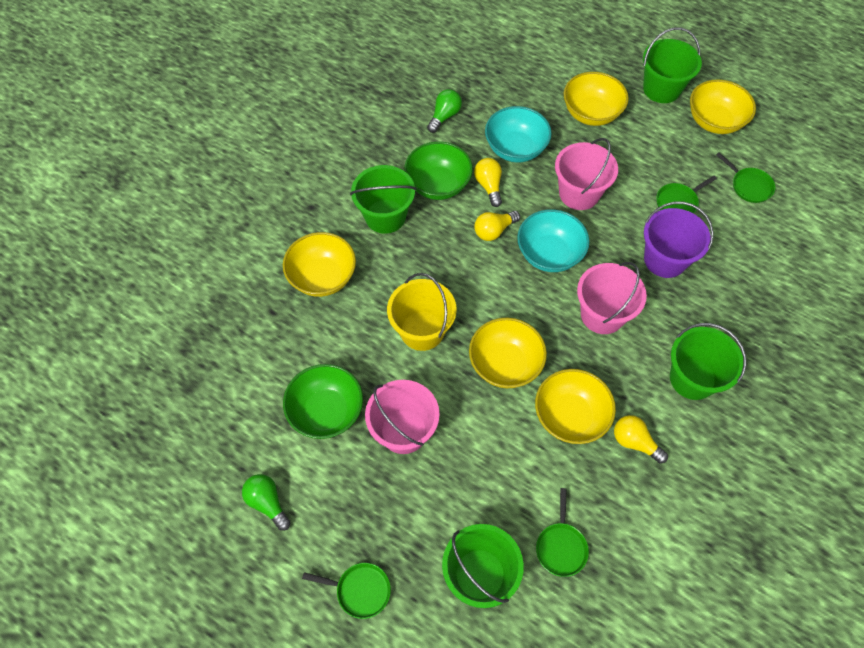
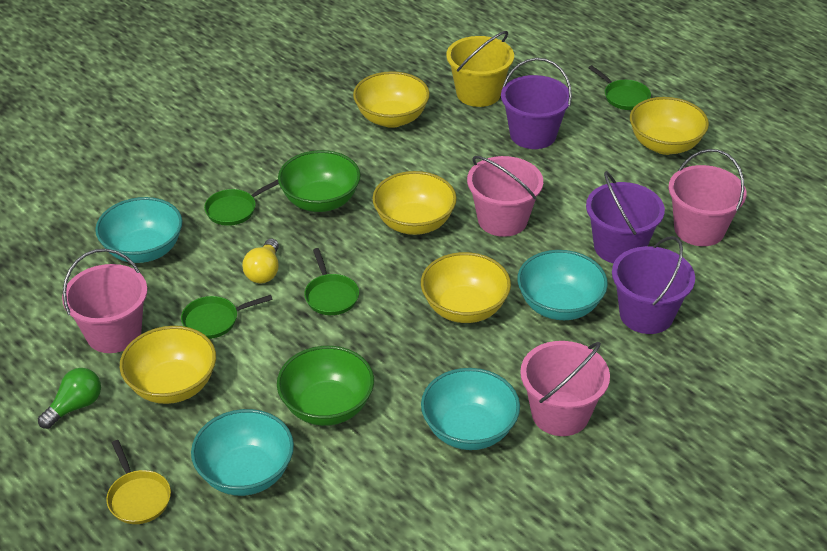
green bucket: 4 -> 0
green light bulb: 2 -> 1
pink bucket: 3 -> 4
purple bucket: 1 -> 3
turquoise bowl: 2 -> 4
yellow light bulb: 3 -> 1
yellow pan: 0 -> 1

